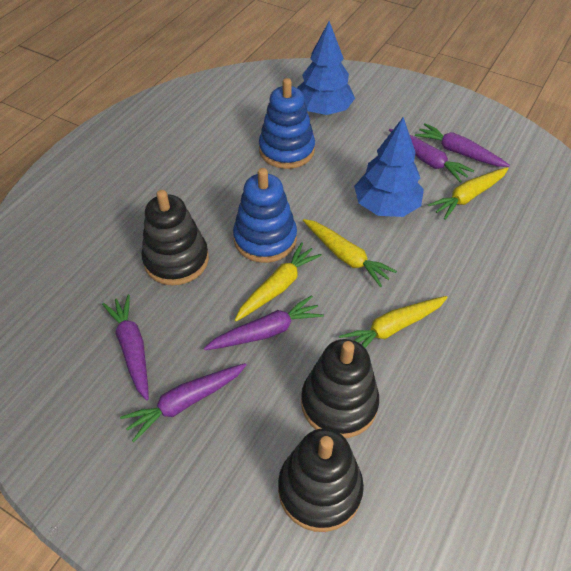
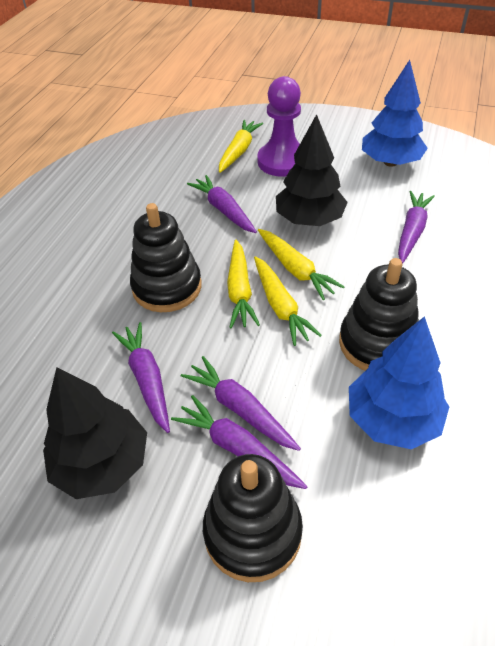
black tree: 0 -> 2
blue stacking toy: 2 -> 0
purple pawn: 0 -> 1

